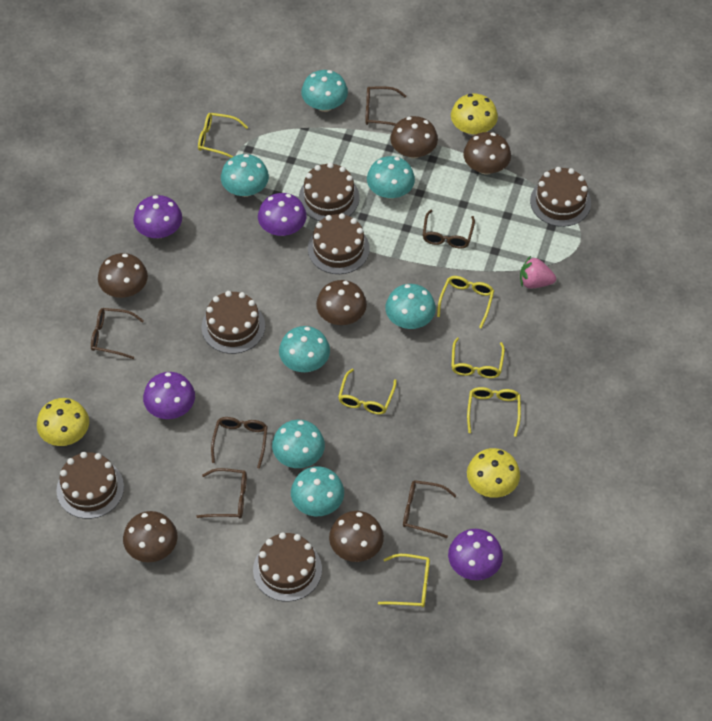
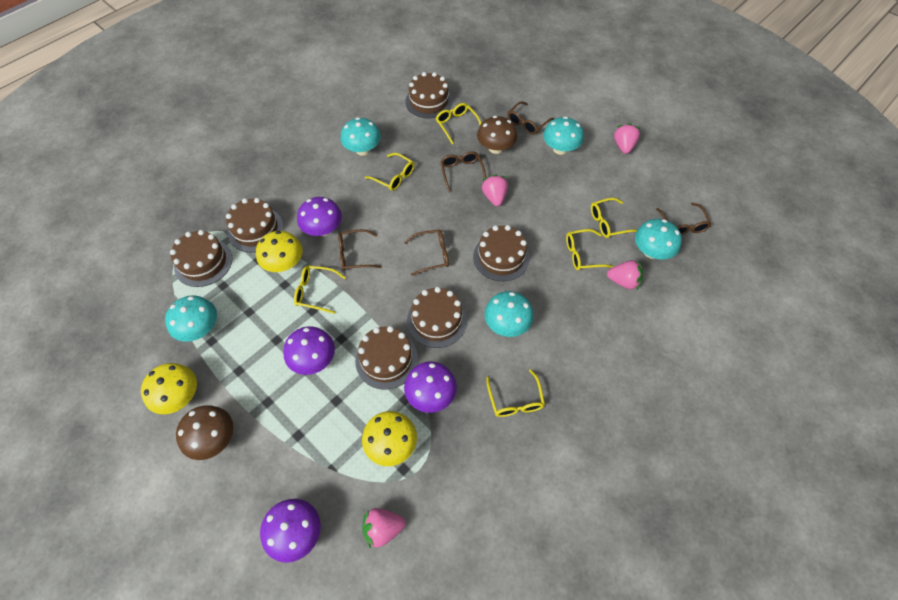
brown glasses: 6 -> 5
brown mushroom: 6 -> 2
pink strawberry: 1 -> 4
turquoise mushroom: 7 -> 5

